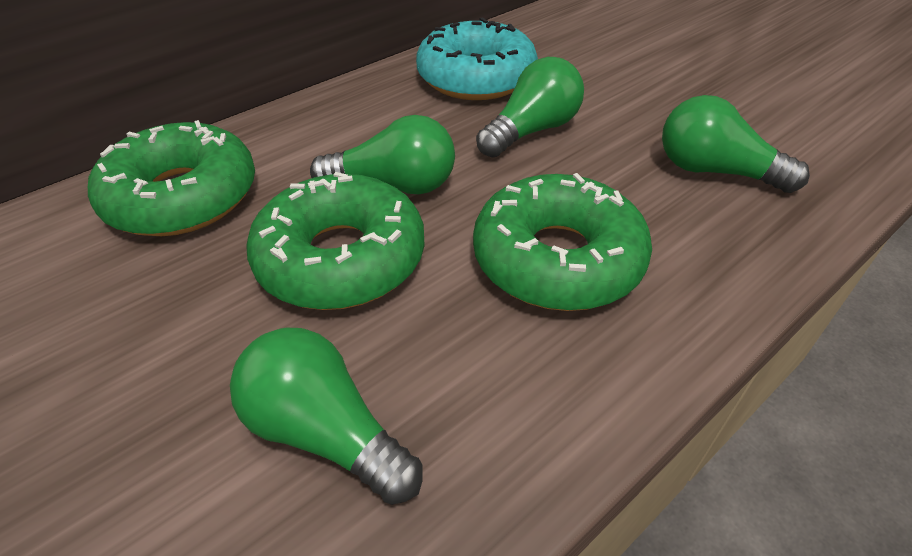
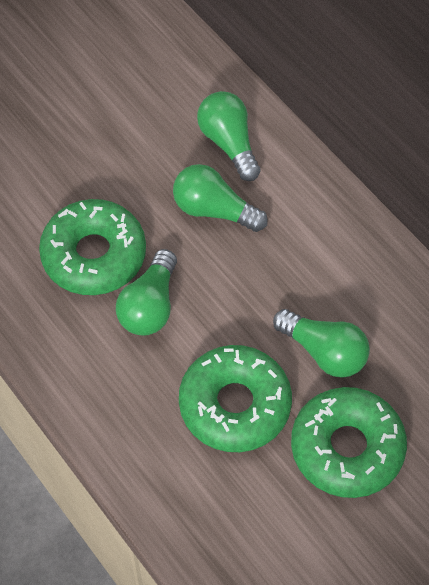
turquoise donut: 1 -> 0

